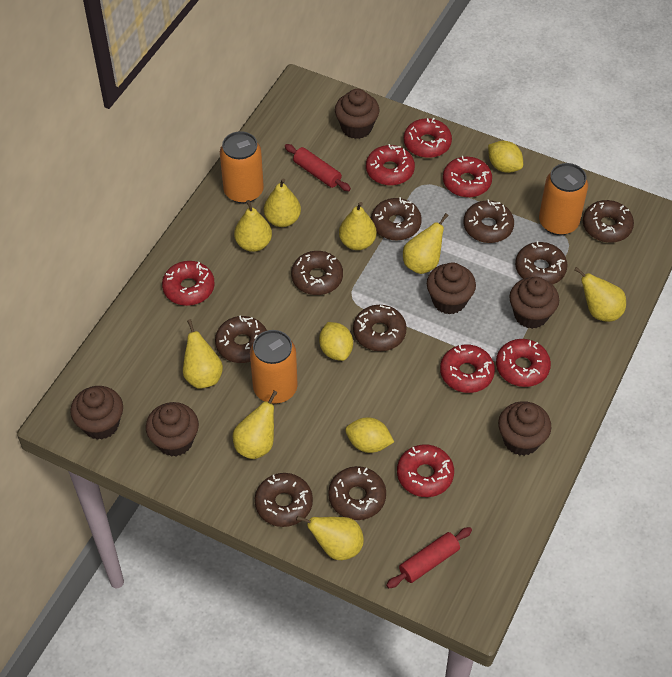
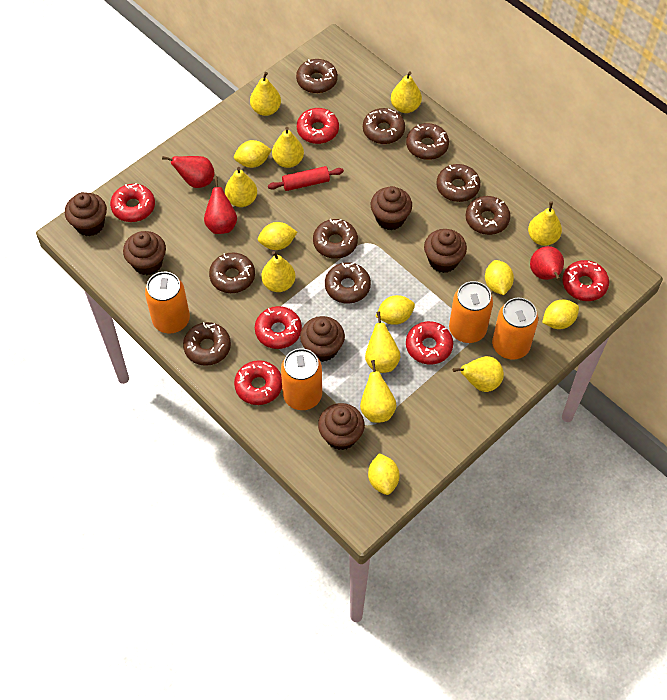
orange can: 3 -> 4
red donut: 7 -> 6
red pear: 0 -> 3
red rolling pin: 2 -> 1
yellow lemon: 3 -> 6
yellow pear: 8 -> 9

